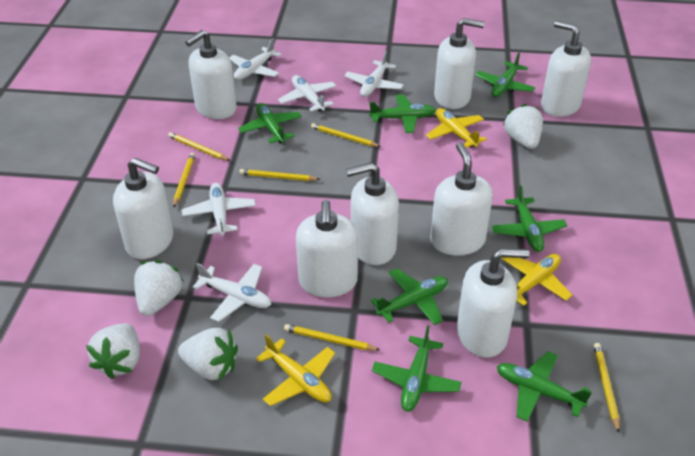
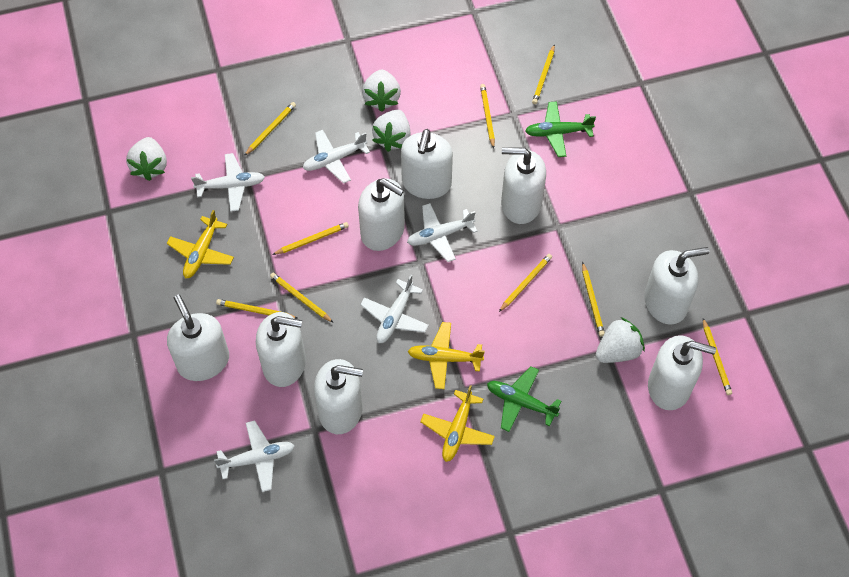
green plane: 7 -> 2
yellow pencil: 6 -> 9

